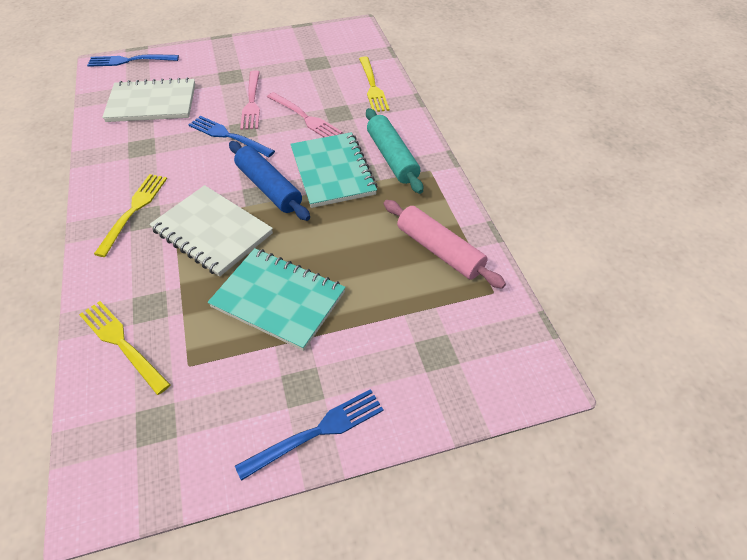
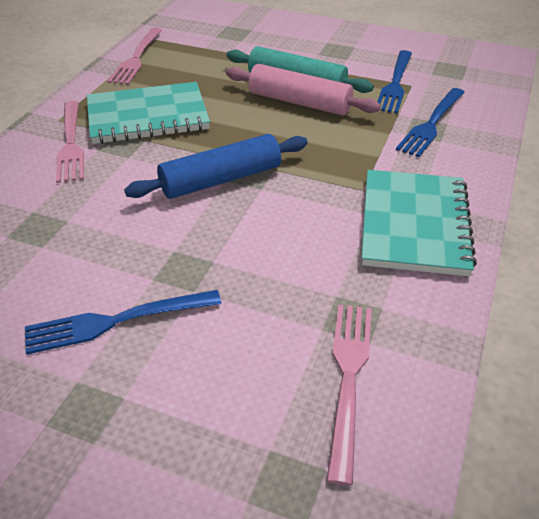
pink fork: 2 -> 3
white notebook: 2 -> 0
yellow fork: 3 -> 0

